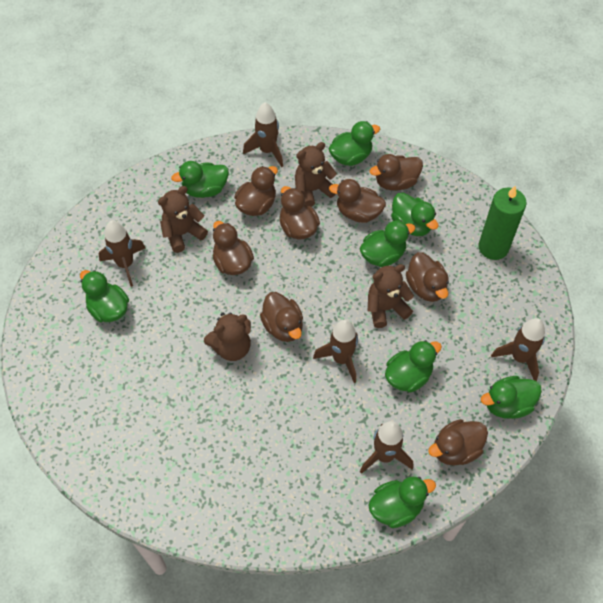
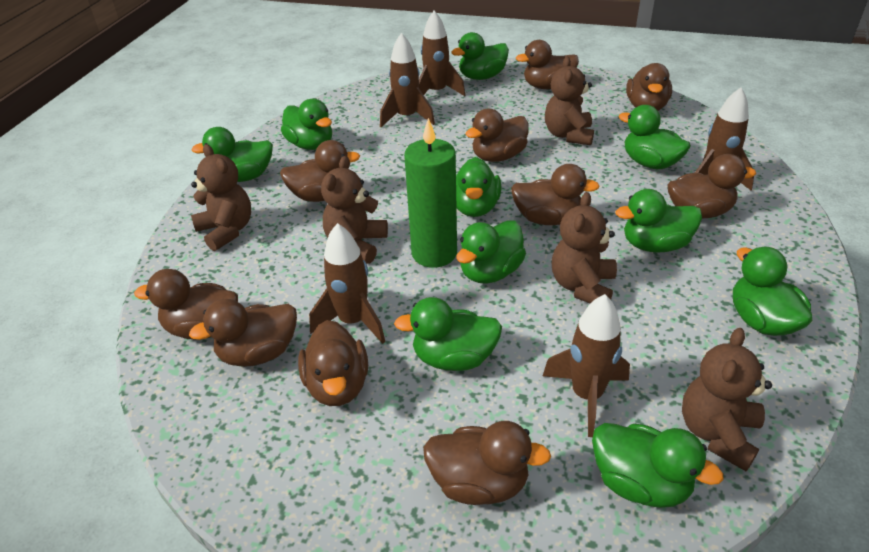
brown duck: 8 -> 10
brown teddy bear: 4 -> 5
green duck: 8 -> 10

